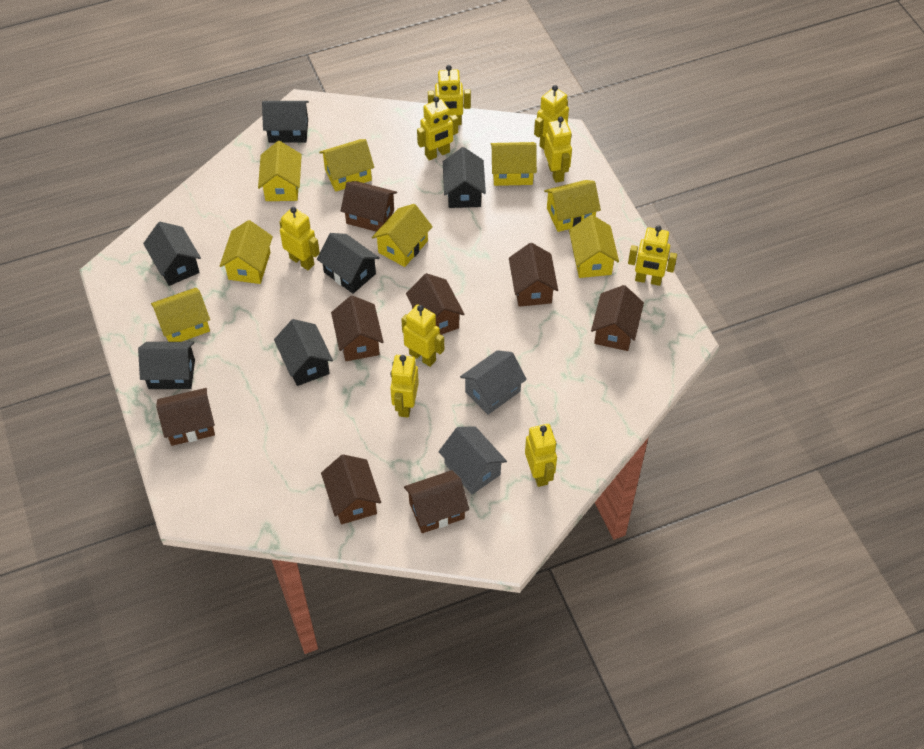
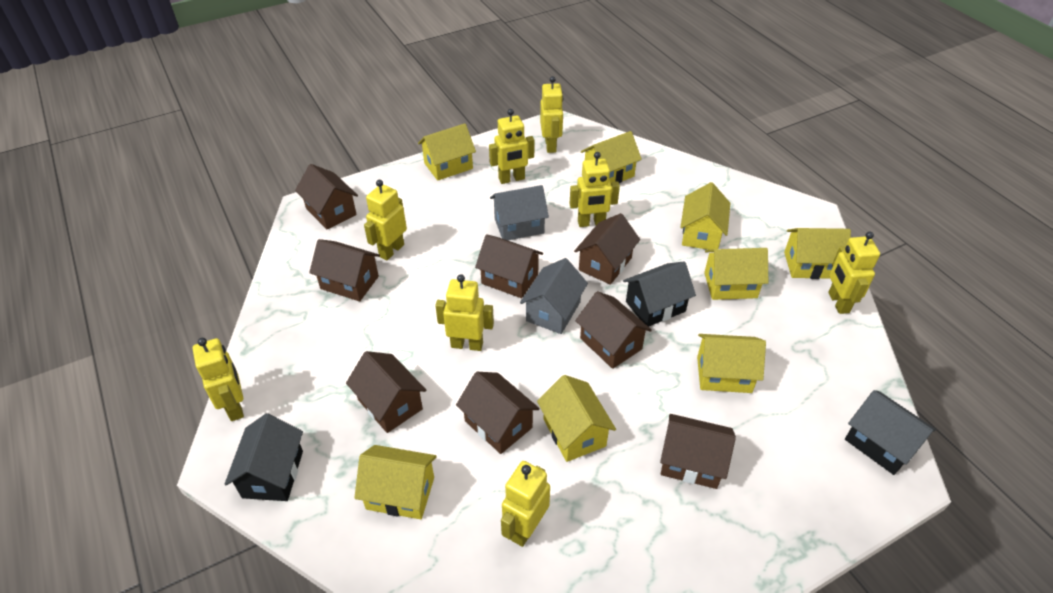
black house: 6 -> 3
yellow robot: 9 -> 8

